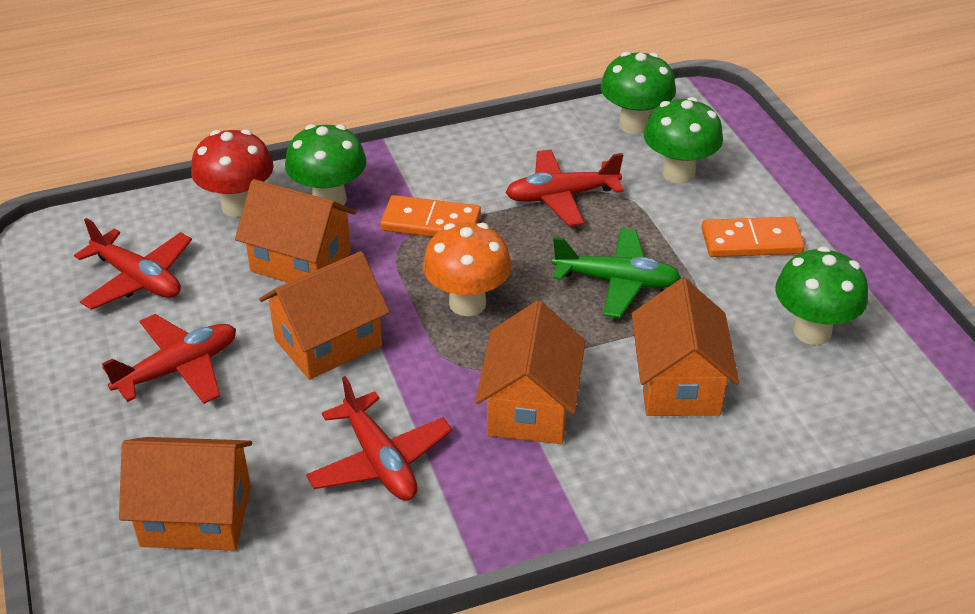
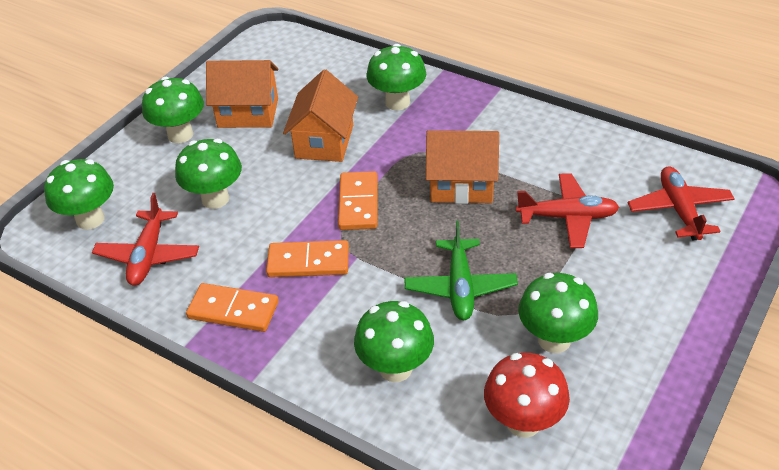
green mushroom: 4 -> 6
orange domino: 2 -> 3
orange house: 5 -> 3
orange mushroom: 1 -> 0
red plane: 4 -> 3

